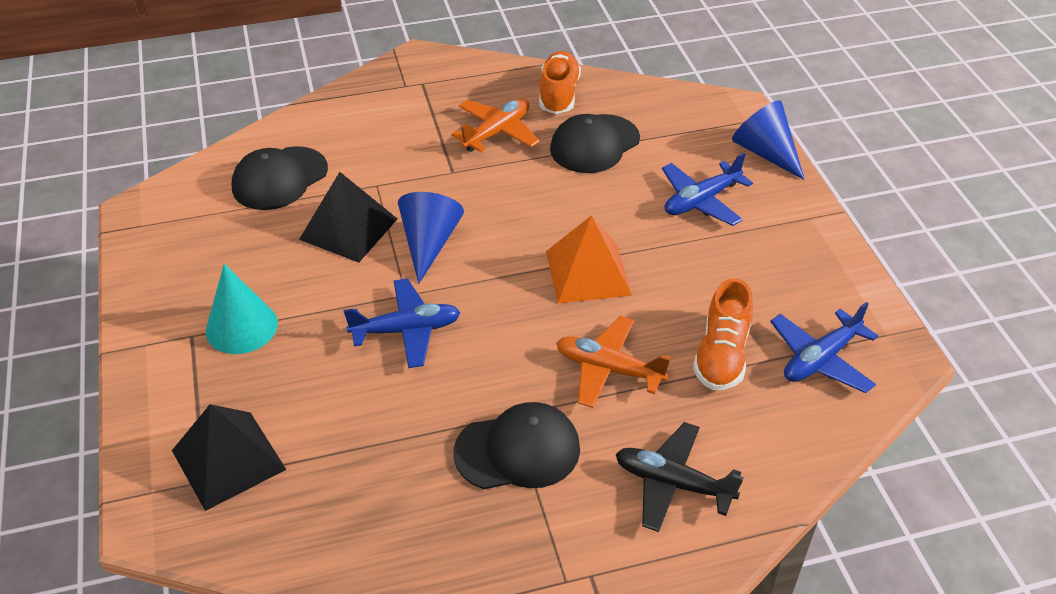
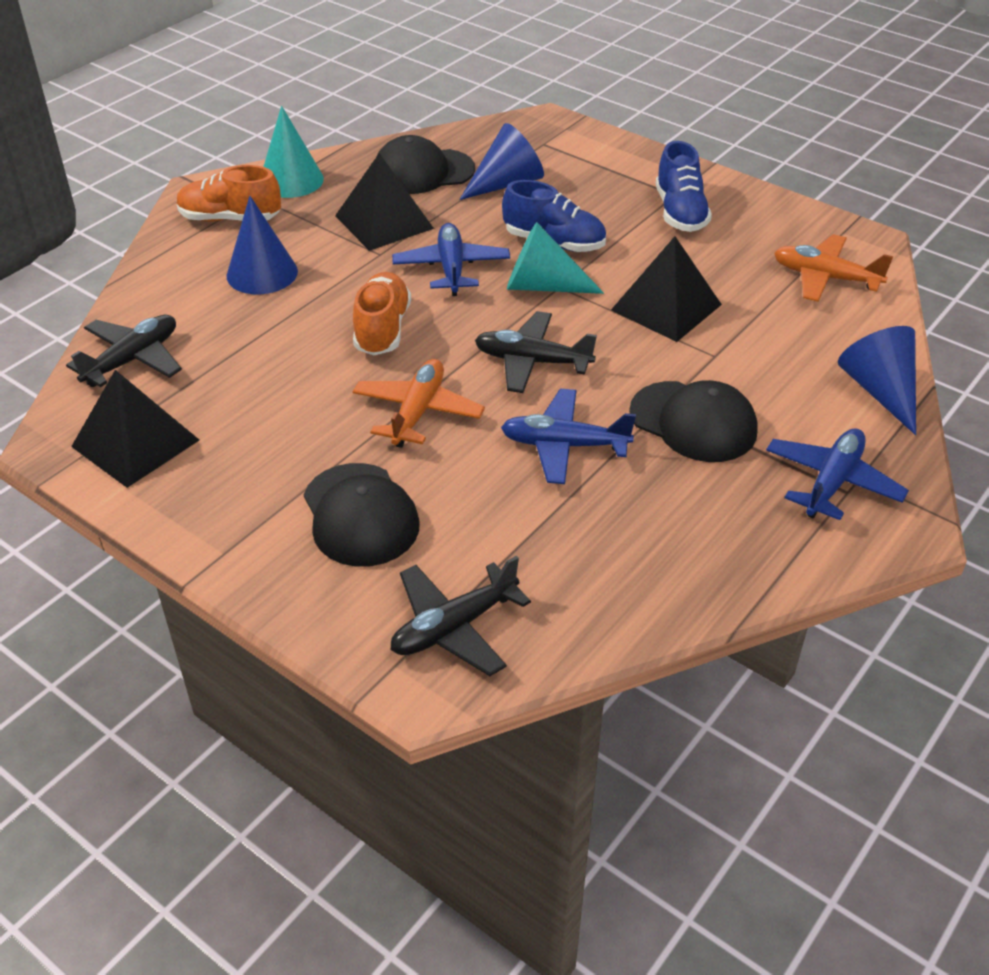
black plane: 1 -> 3
black pyramid: 2 -> 3
blue cone: 2 -> 3
blue shoe: 0 -> 2
orange pyramid: 1 -> 0
turquoise cone: 1 -> 2

